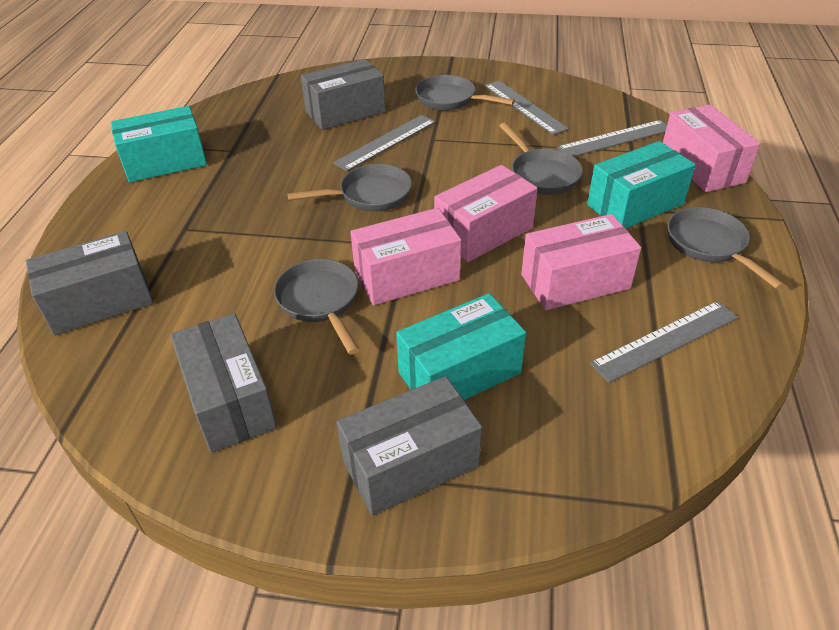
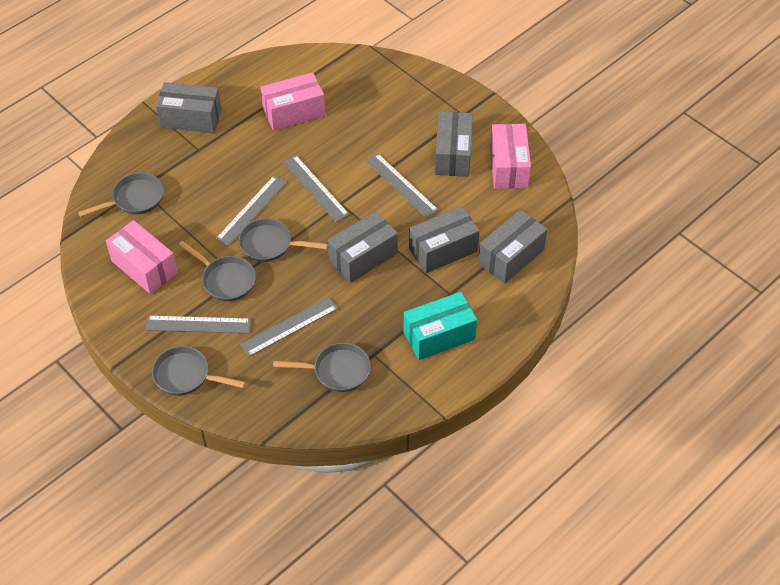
grey box: 4 -> 5
grey ruler: 4 -> 5
pink box: 4 -> 3
turquoise box: 3 -> 1

